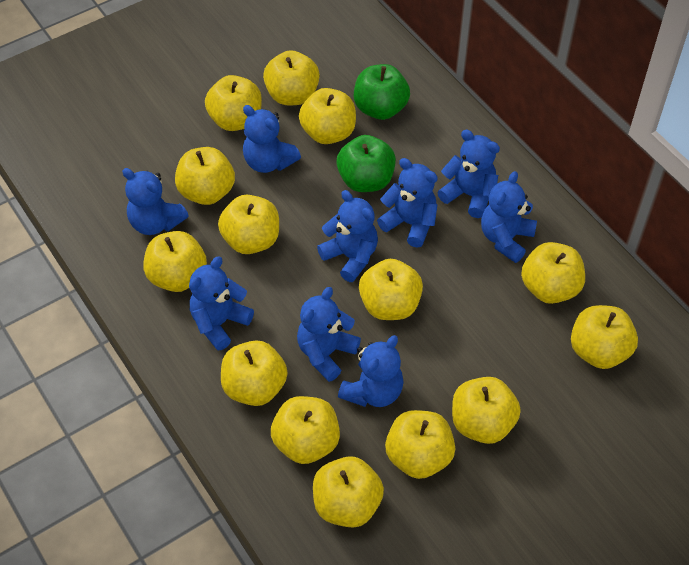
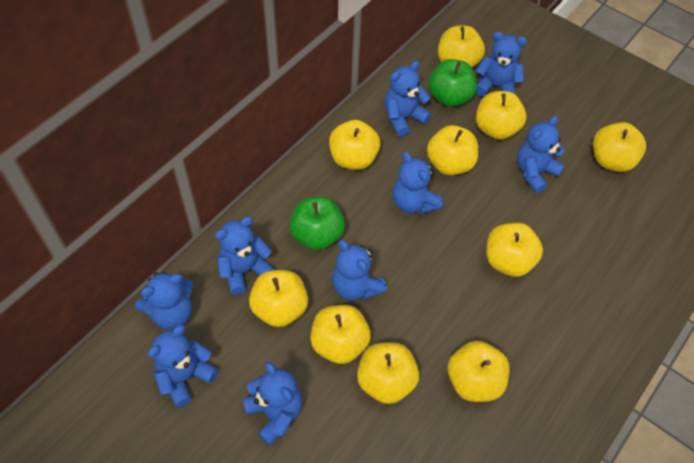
yellow apple: 14 -> 10

